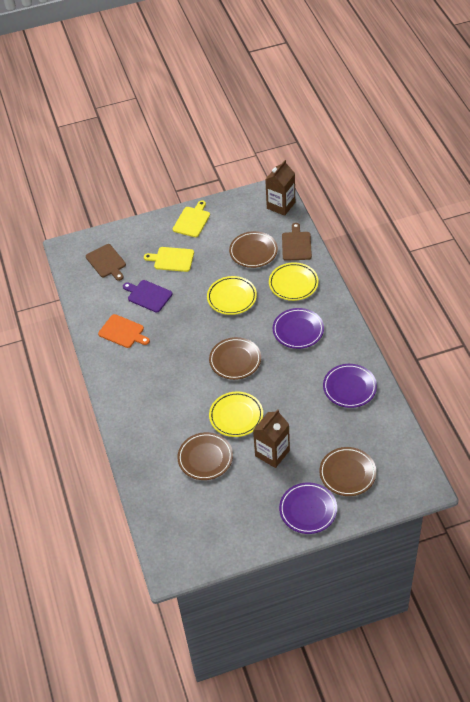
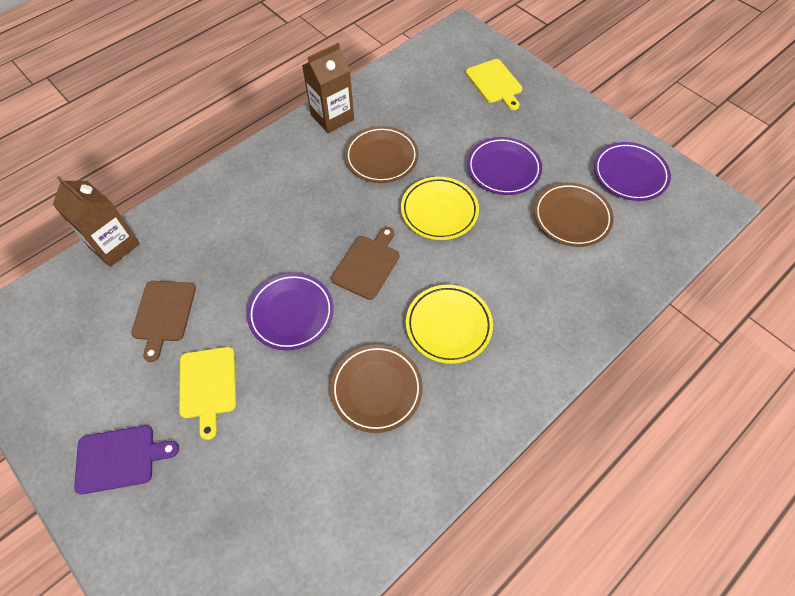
brown plate: 4 -> 3
orange cutting board: 1 -> 0
yellow plate: 3 -> 2

